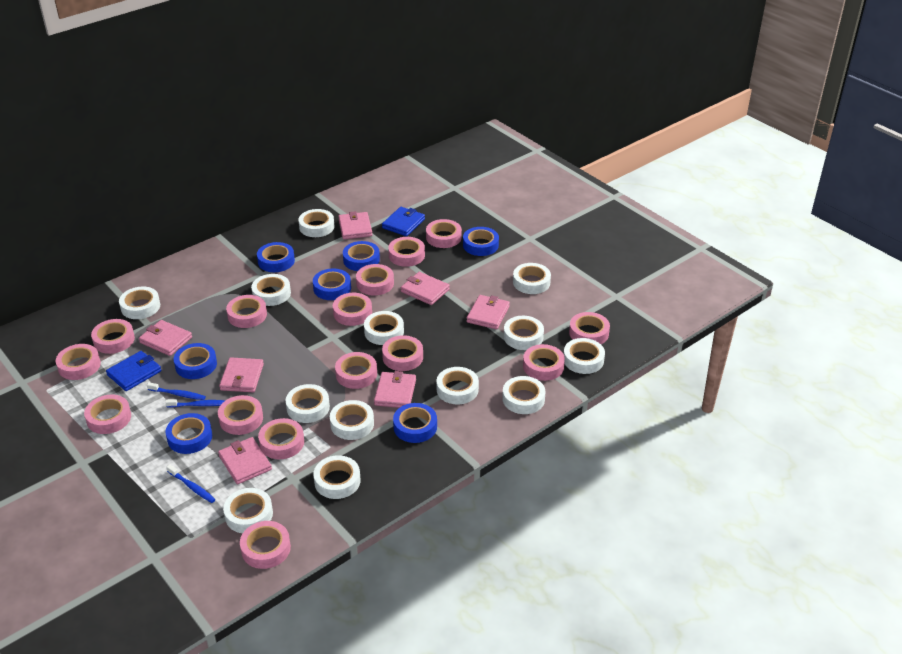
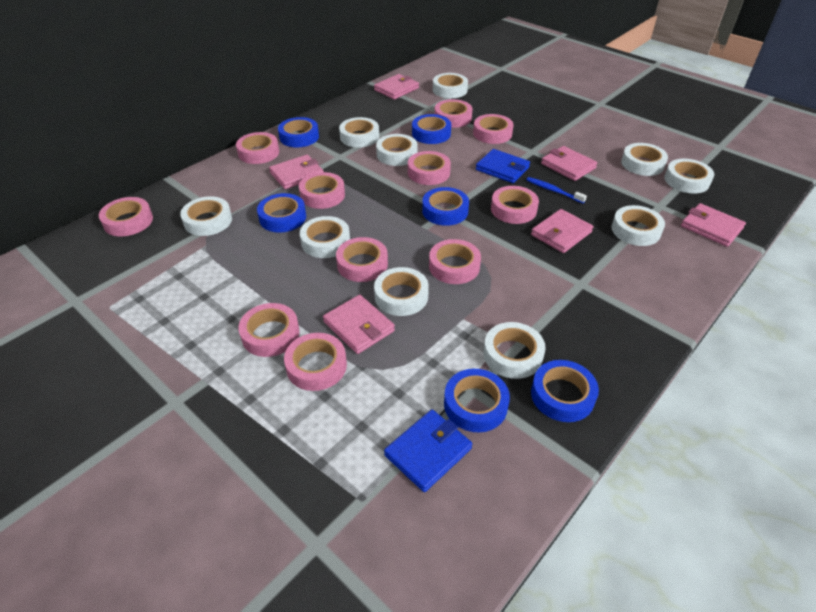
blue tape: 7 -> 6
blue toothbrush: 3 -> 1
pink tape: 15 -> 11
pink wallet: 7 -> 6
white tape: 13 -> 10

